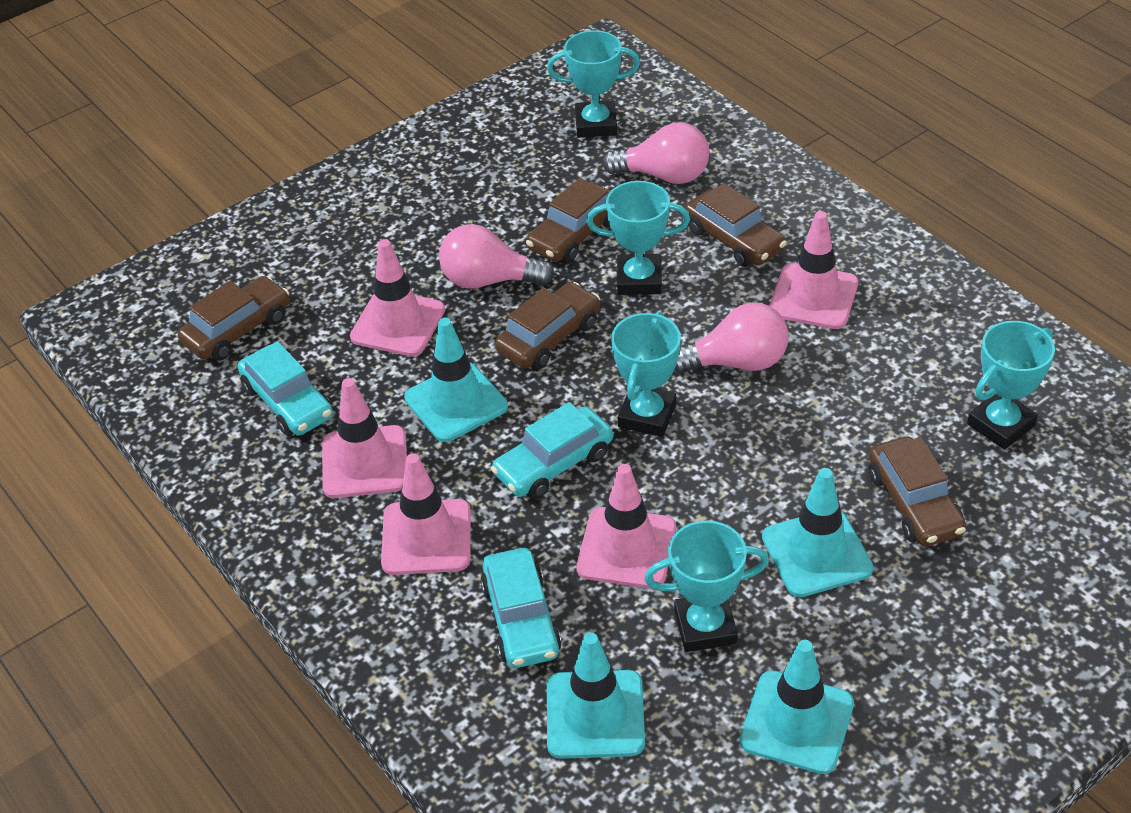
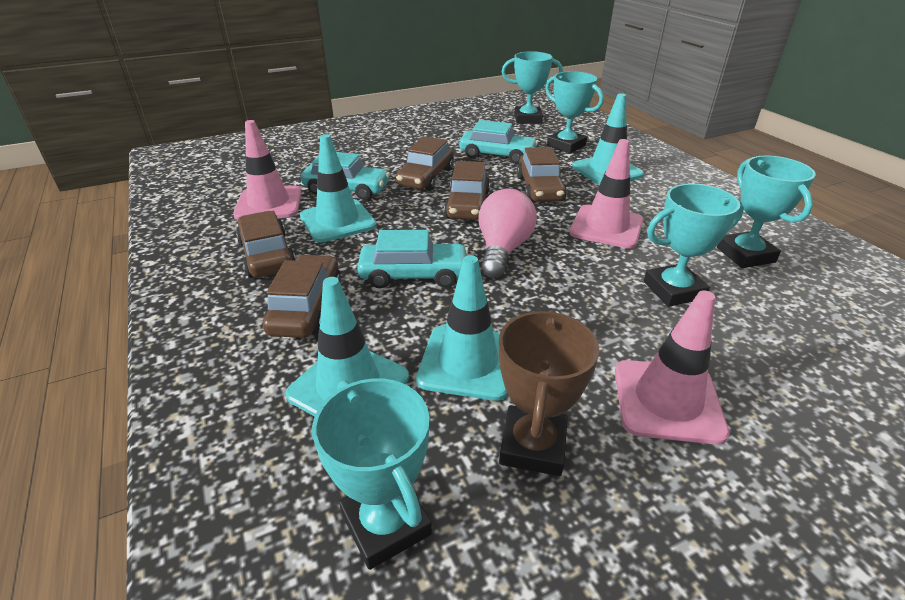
brown trophy: 0 -> 1
pink light bulb: 3 -> 1
pink traffic cone: 5 -> 3

